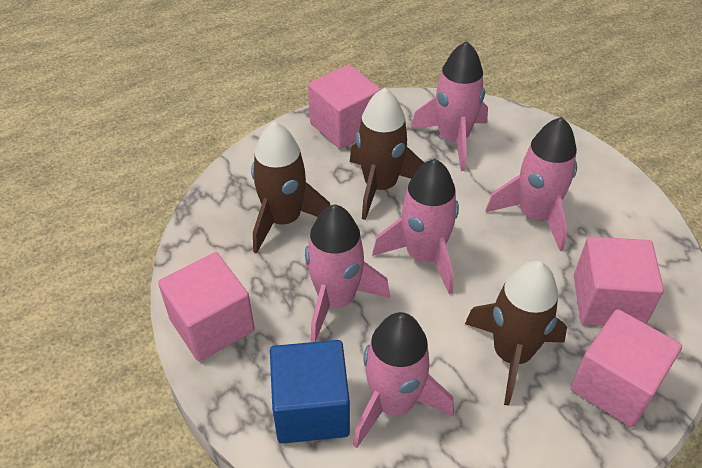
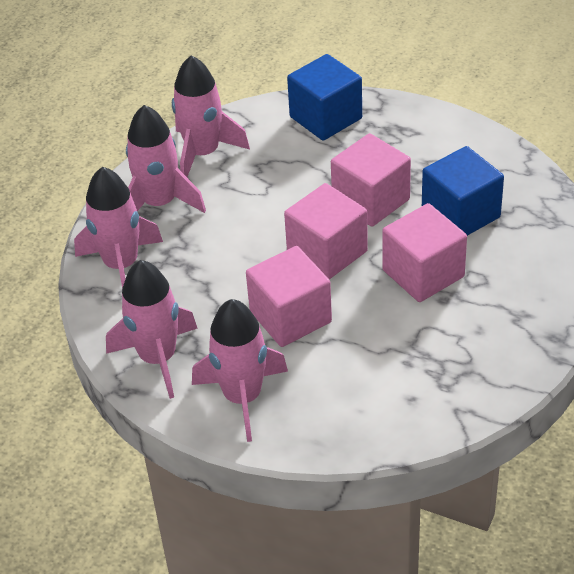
blue cube: 1 -> 2
brown rocket: 3 -> 0

